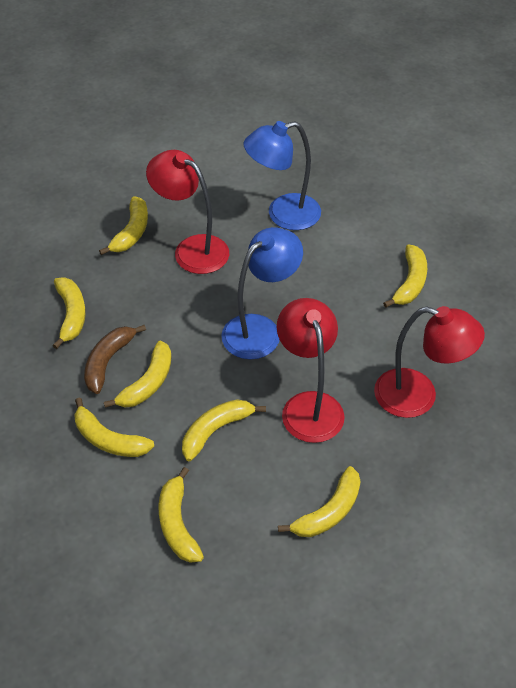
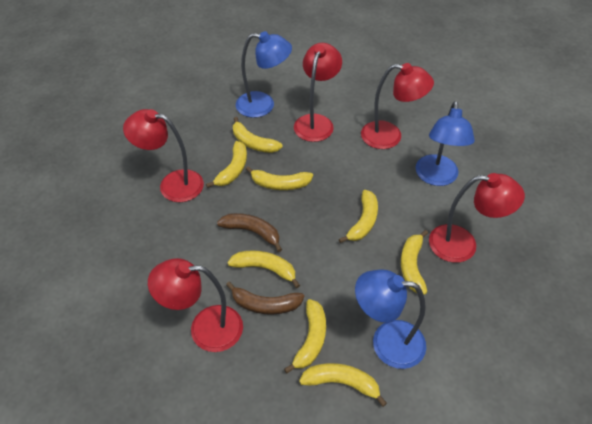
blue lamp: 2 -> 3
brown banana: 1 -> 2
red lamp: 3 -> 5

